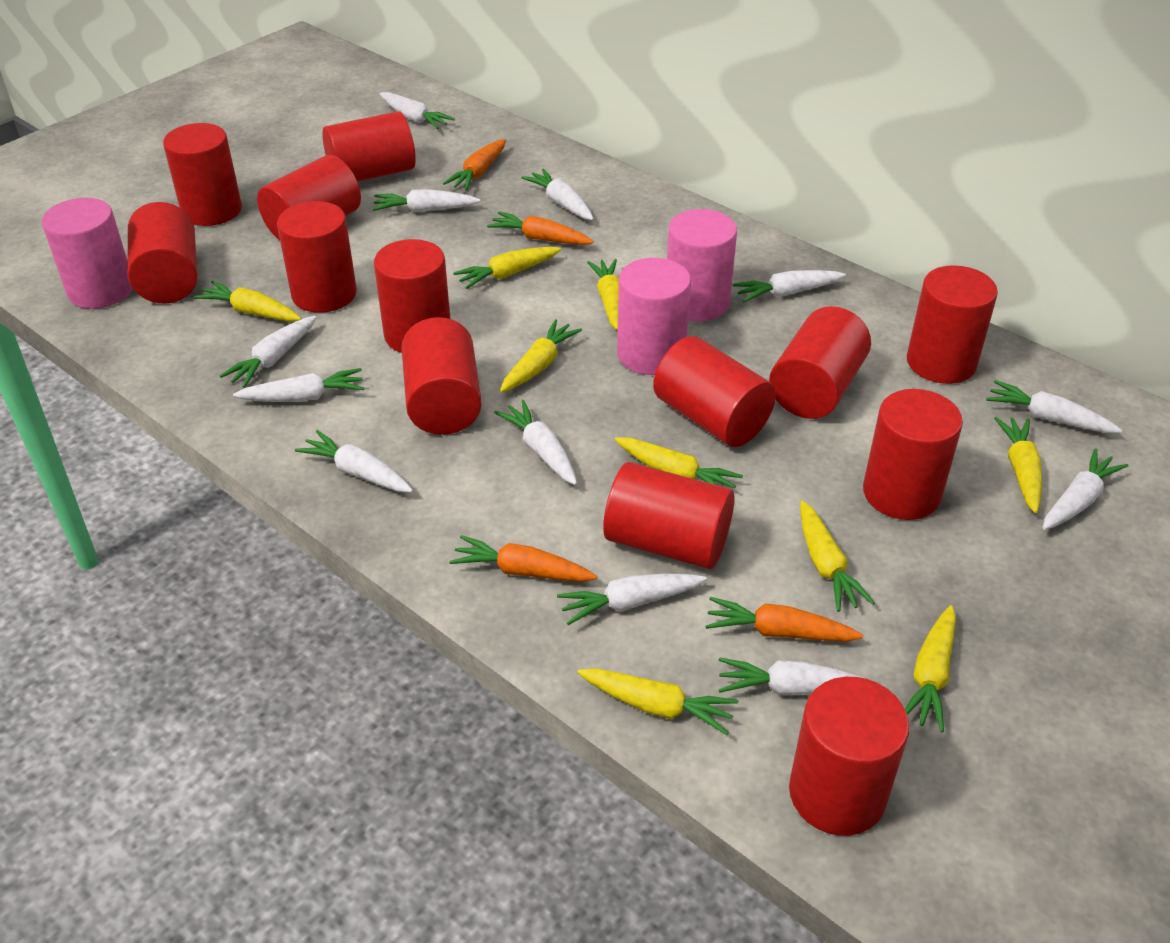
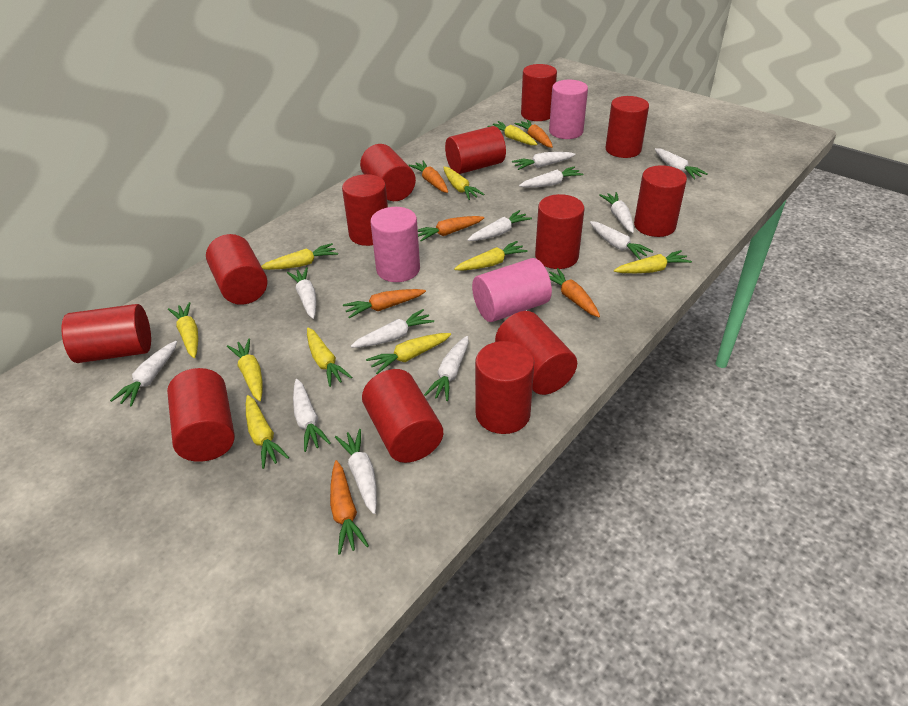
orange carrot: 4 -> 6
yellow carrot: 9 -> 10

